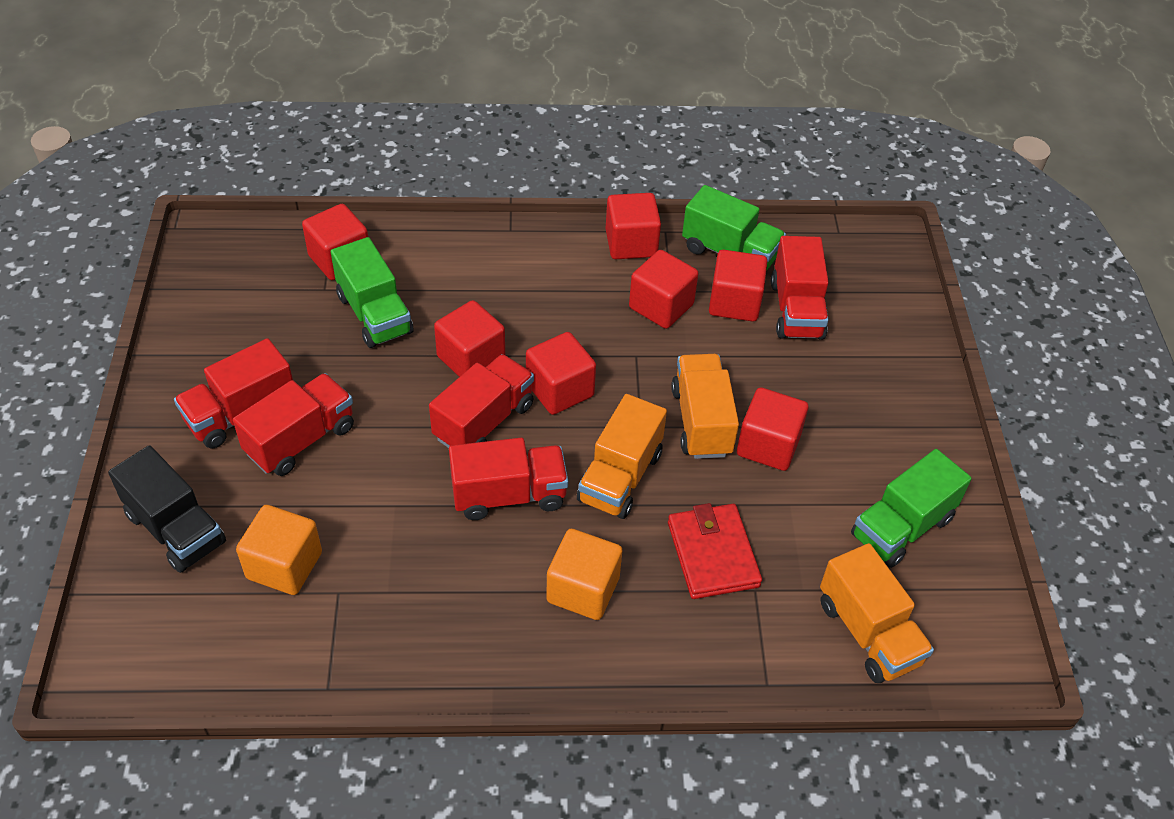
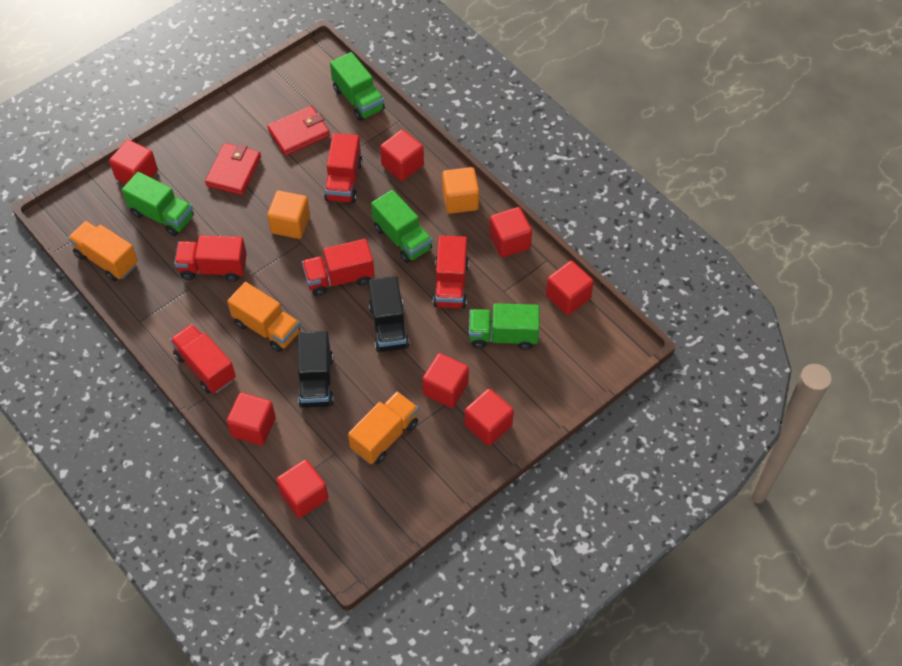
black truck: 1 -> 2
green truck: 3 -> 4
red cube: 7 -> 8
red wallet: 1 -> 2

